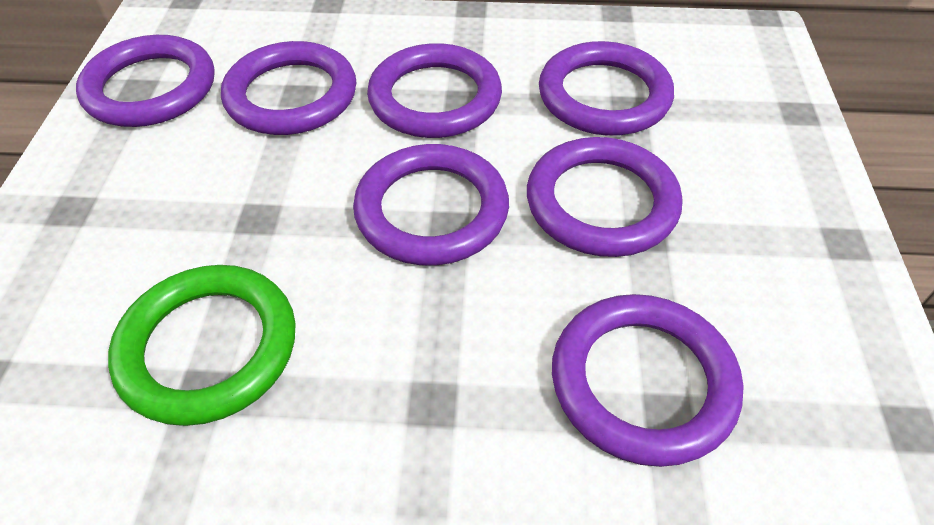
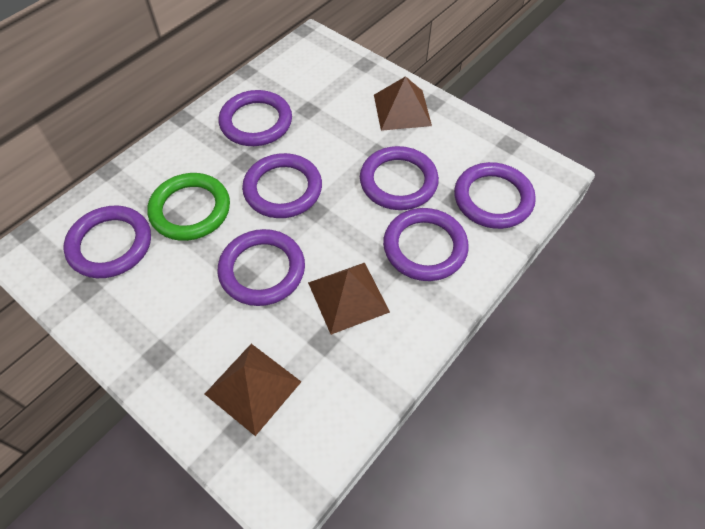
brown pyramid: 0 -> 3

